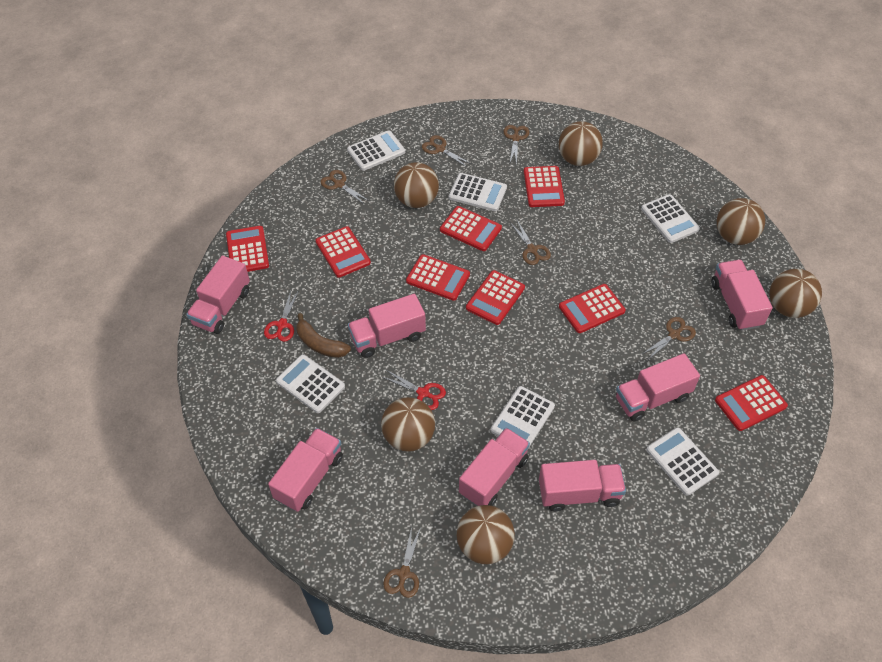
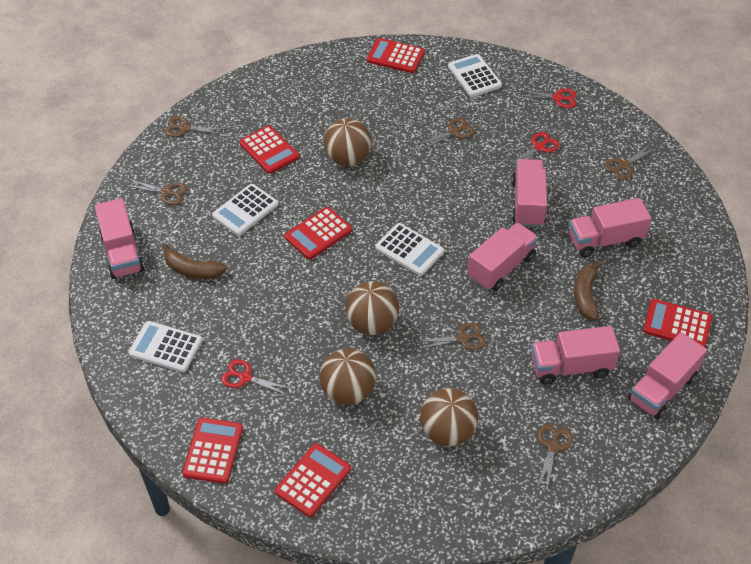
brown ball: 6 -> 4
brown banana: 1 -> 2
pink truck: 7 -> 6
red calculator: 8 -> 6
red scissors: 2 -> 3
white calculator: 6 -> 4

